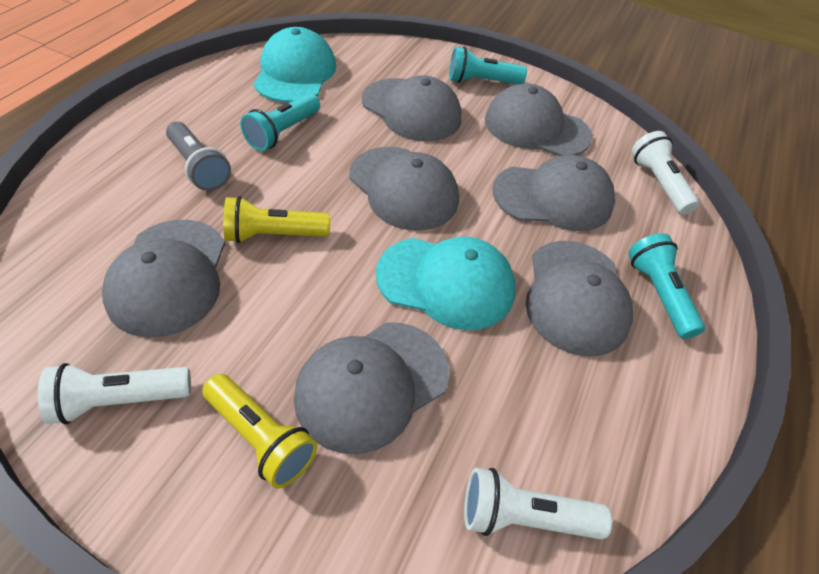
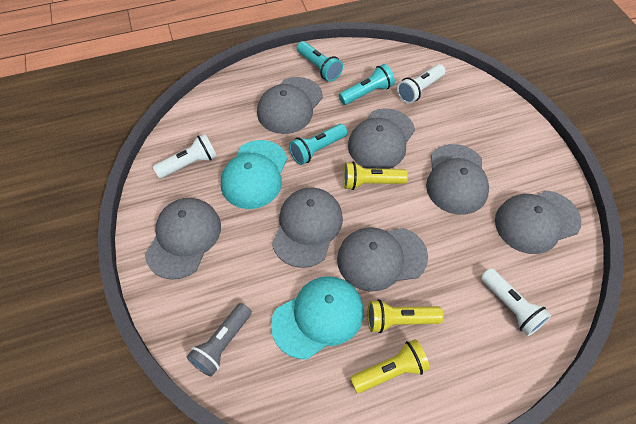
yellow flashlight: 2 -> 3

